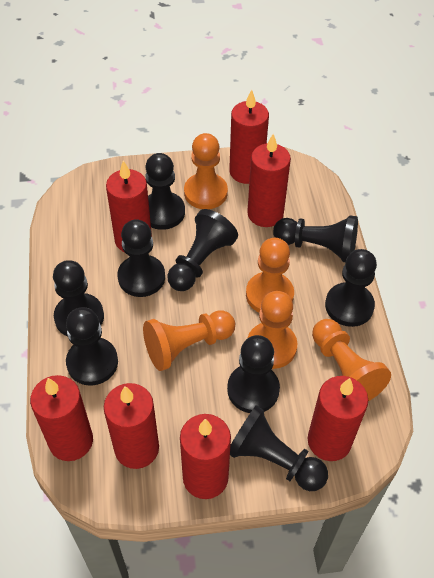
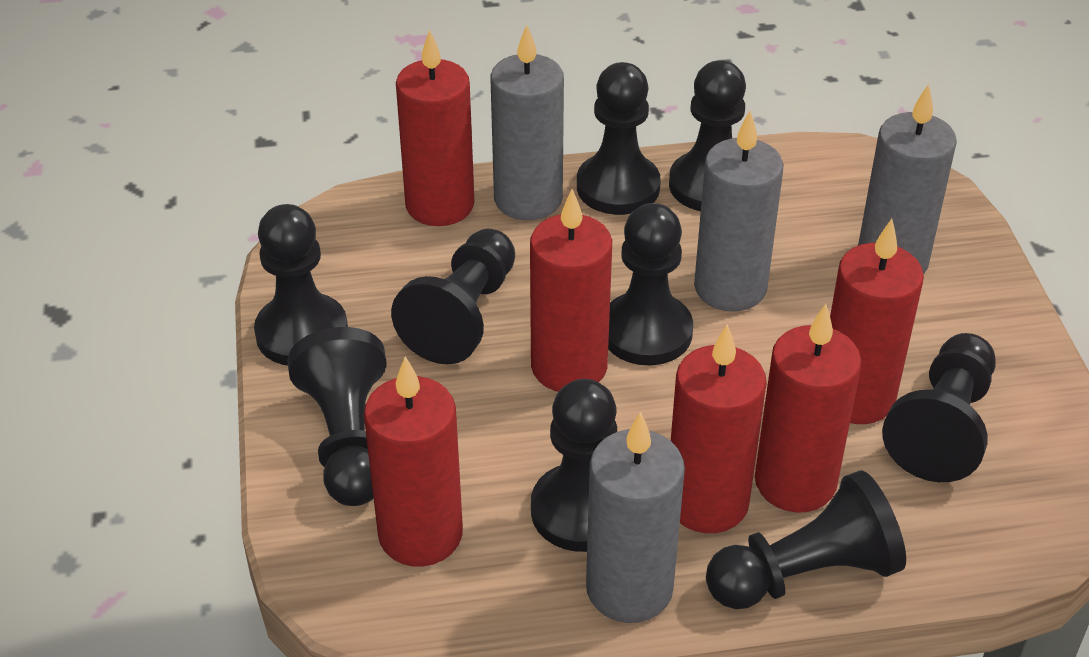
grey candle: 0 -> 4
orange pawn: 5 -> 0
red candle: 7 -> 6

